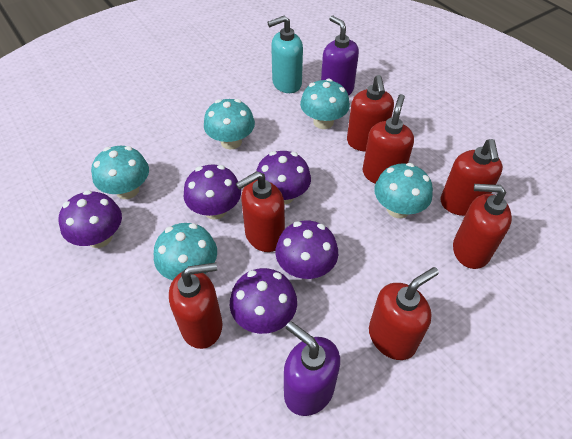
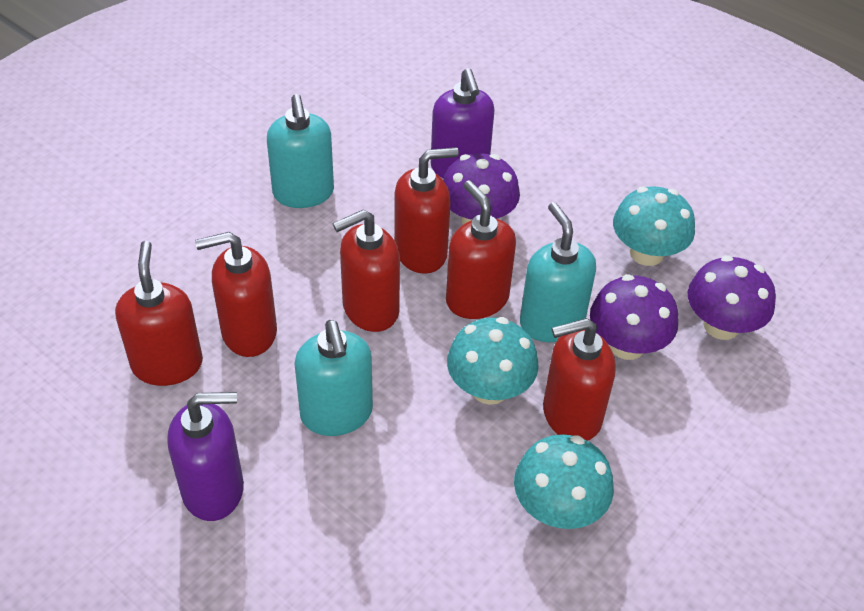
purple mushroom: 5 -> 3
red soap dispenser: 7 -> 6
turquoise mushroom: 5 -> 3
turquoise soap dispenser: 1 -> 3

